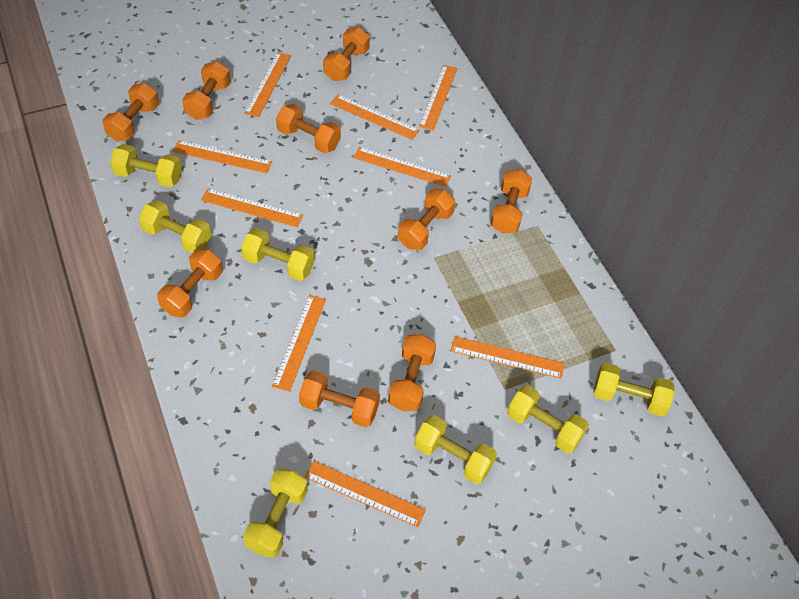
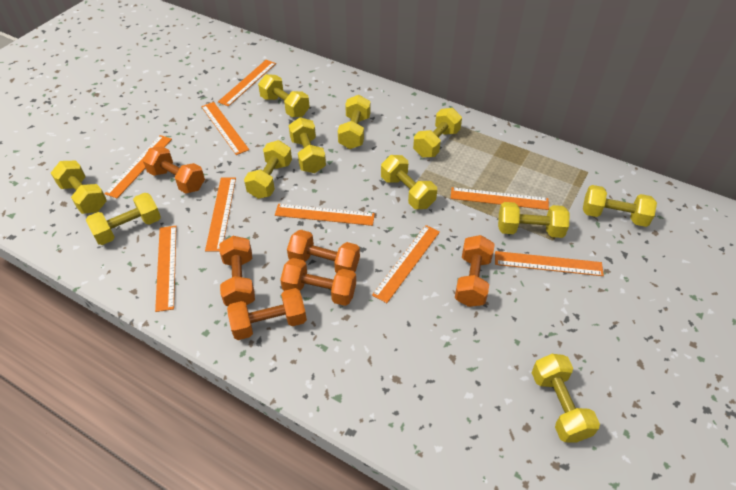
orange dumbbell: 9 -> 6
yellow dumbbell: 7 -> 11

